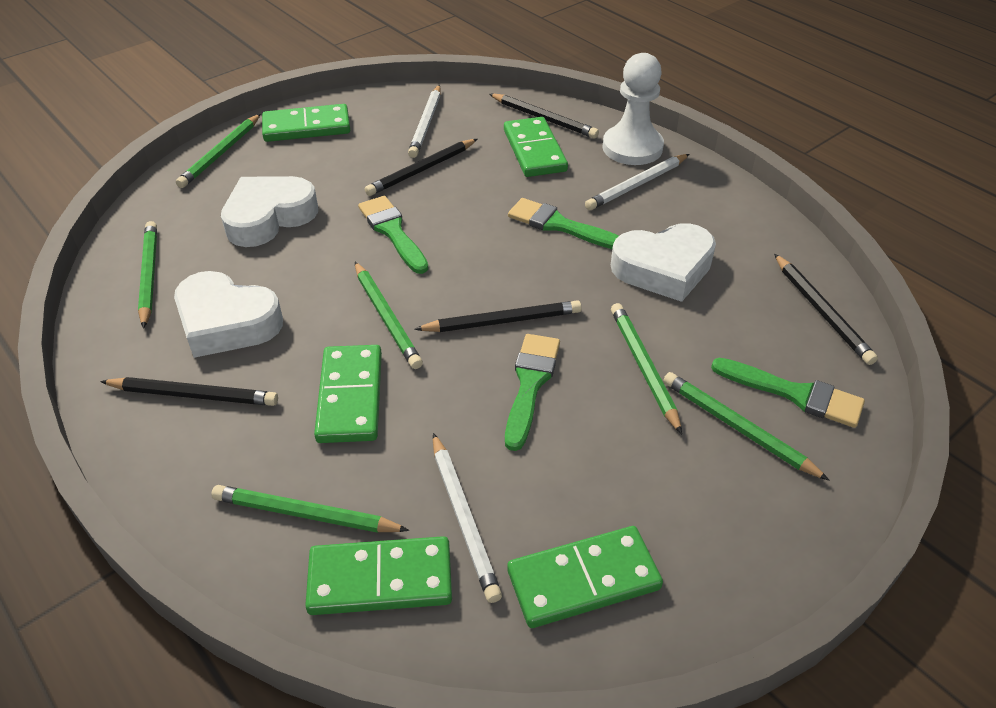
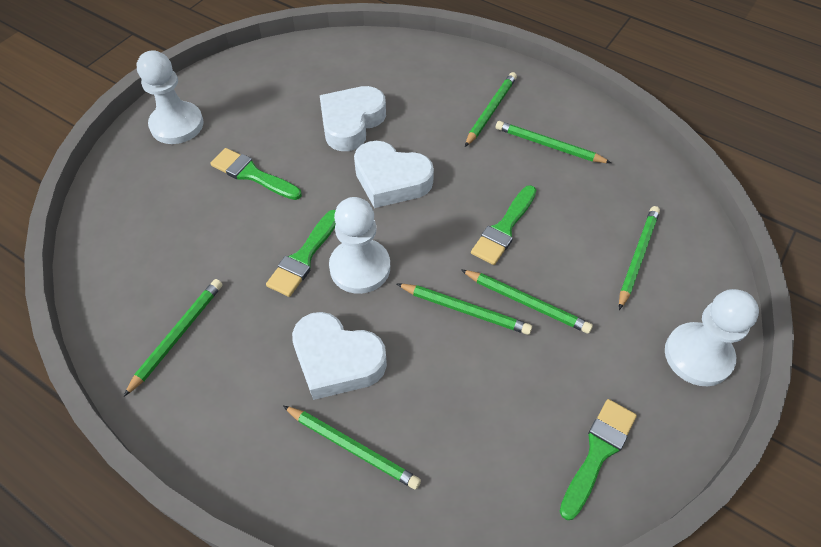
black pencil: 5 -> 0
green domino: 5 -> 0
green pencil: 6 -> 7
white pawn: 1 -> 3
white pencil: 3 -> 0

